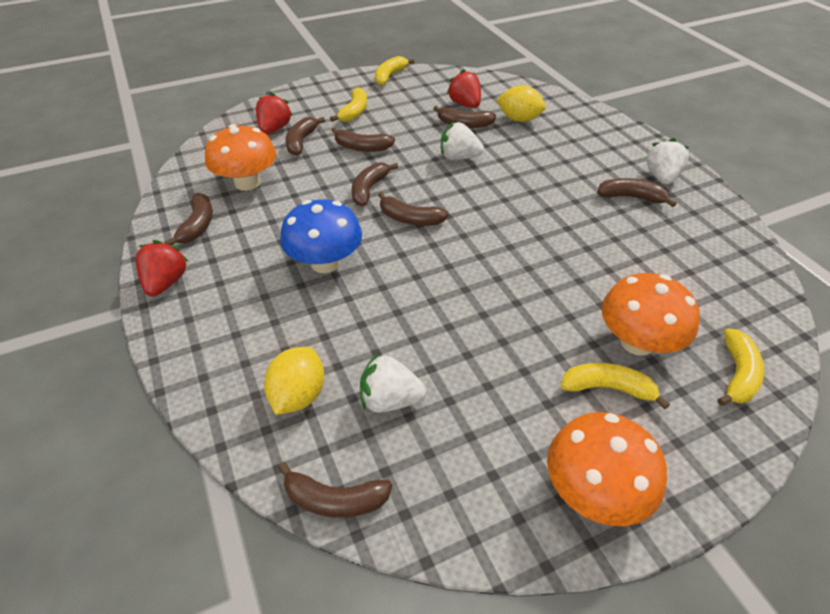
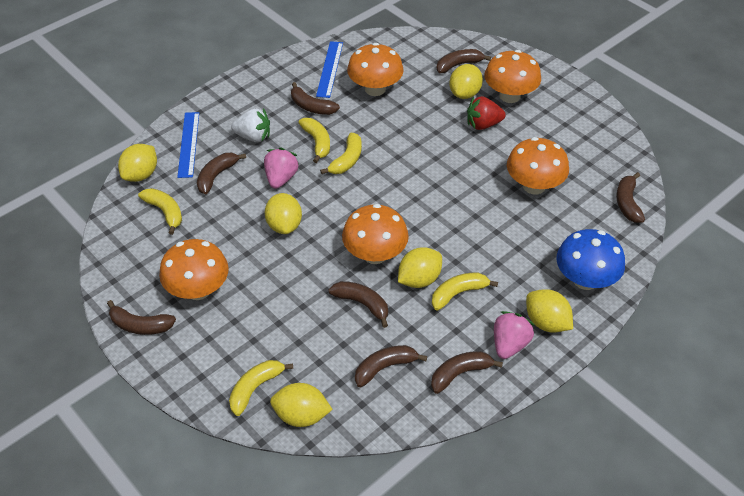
blue ruler: 0 -> 2
orange mushroom: 3 -> 5
pink strawberry: 0 -> 2
red strawberry: 3 -> 1
white strawberry: 3 -> 1
yellow banana: 4 -> 5
yellow lemon: 2 -> 6

